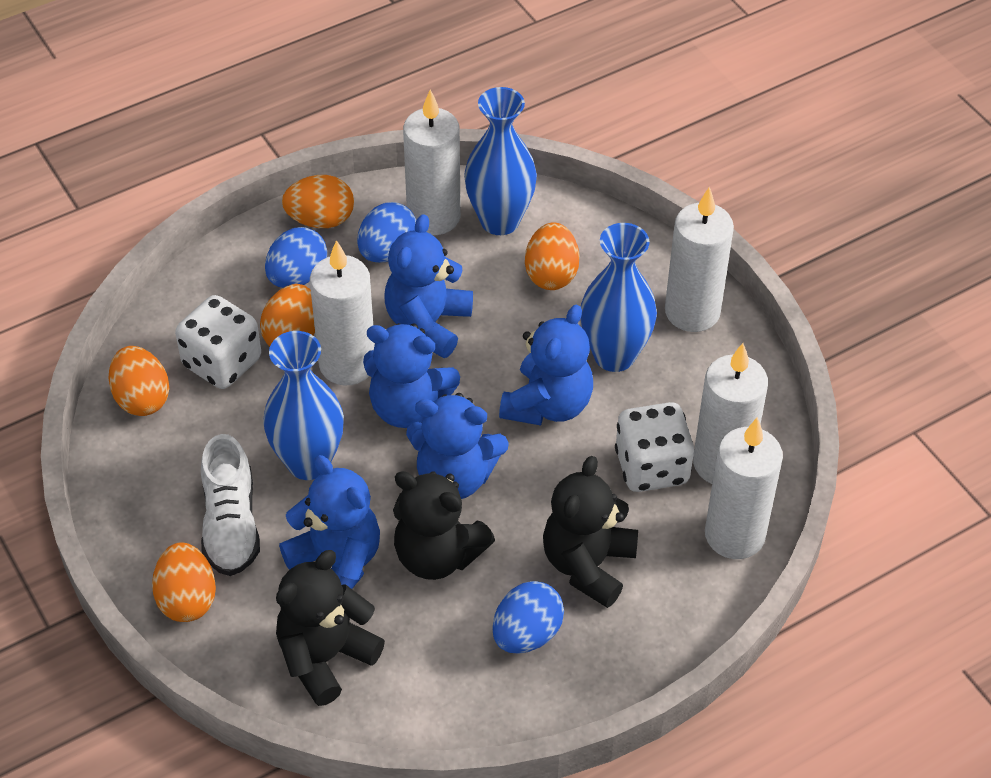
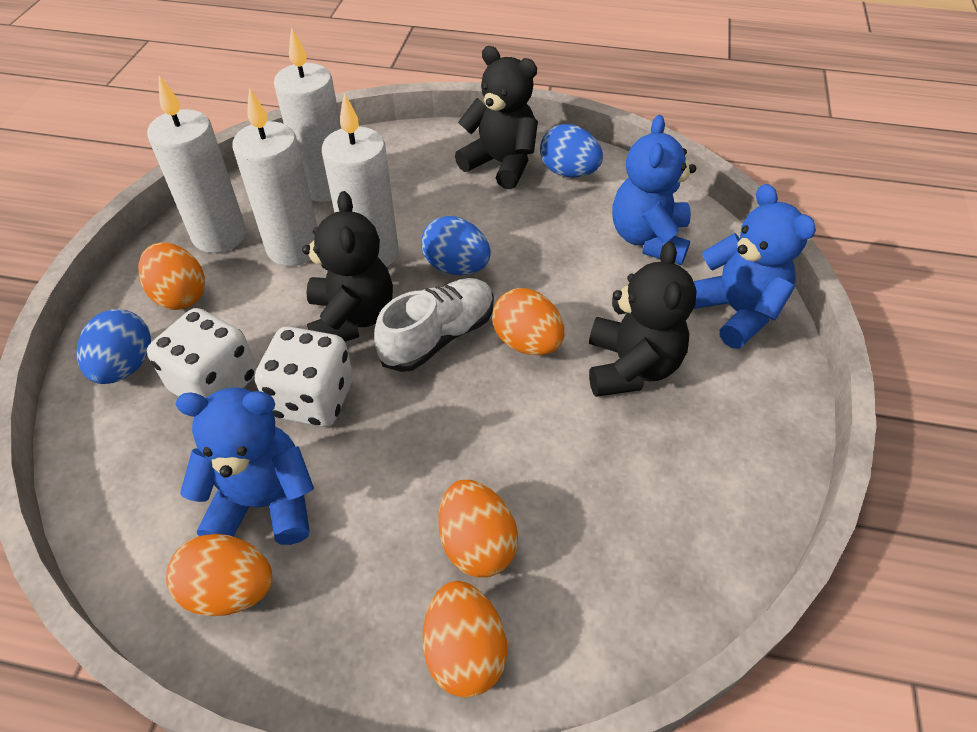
blue teddy bear: 5 -> 3
blue vase: 3 -> 0
white candle: 5 -> 4

